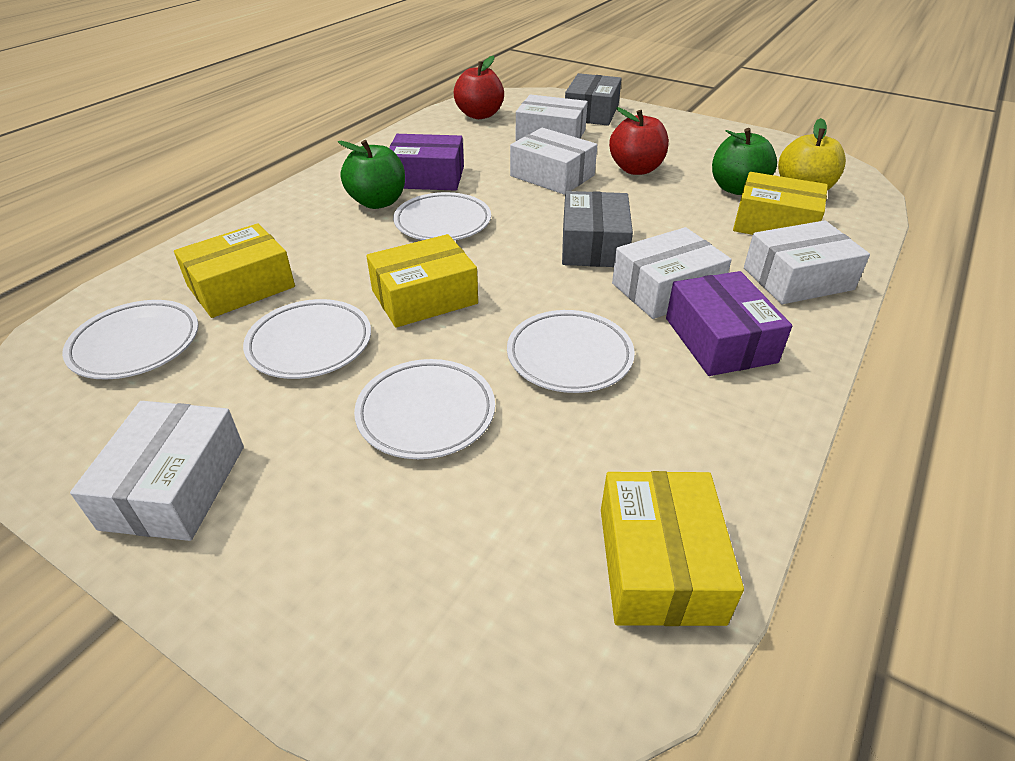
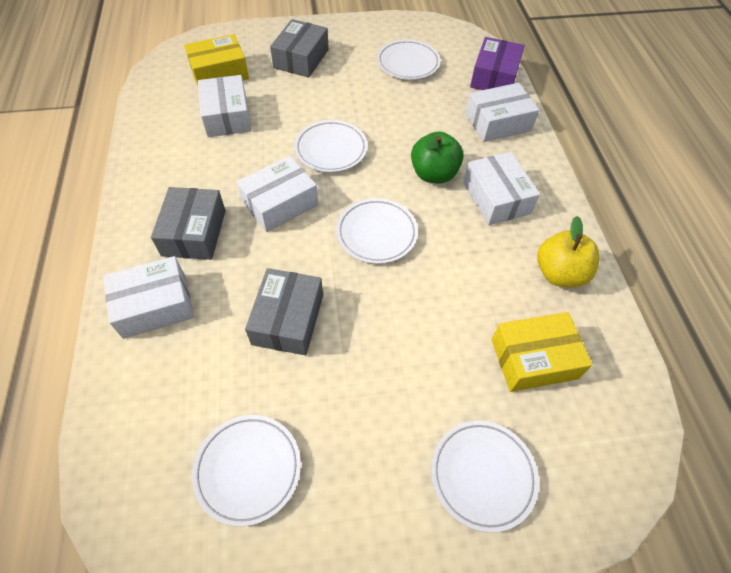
green apple: 2 -> 1
grey box: 2 -> 3
purple box: 2 -> 1
red apple: 2 -> 0
yellow box: 4 -> 2

